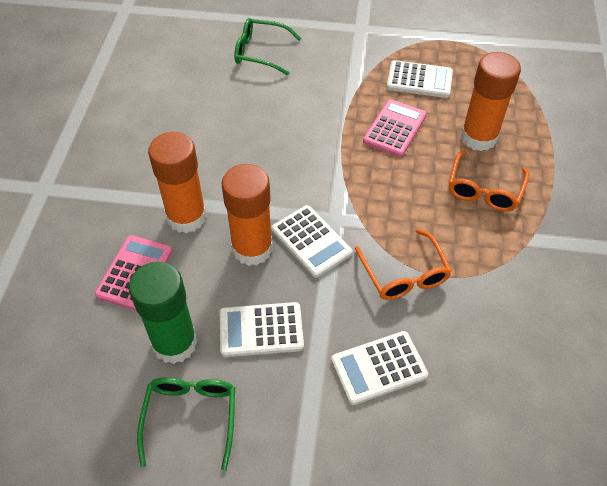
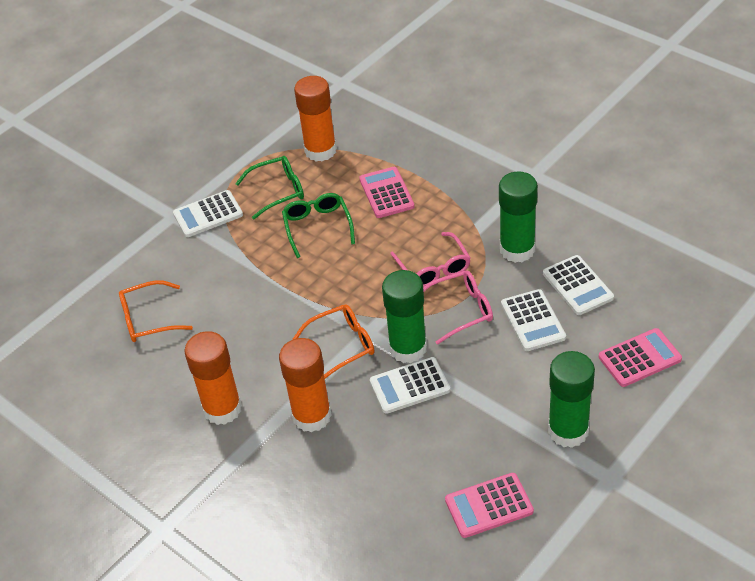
green glue stick: 1 -> 3
pink calculator: 2 -> 3
pink glasses: 0 -> 2

